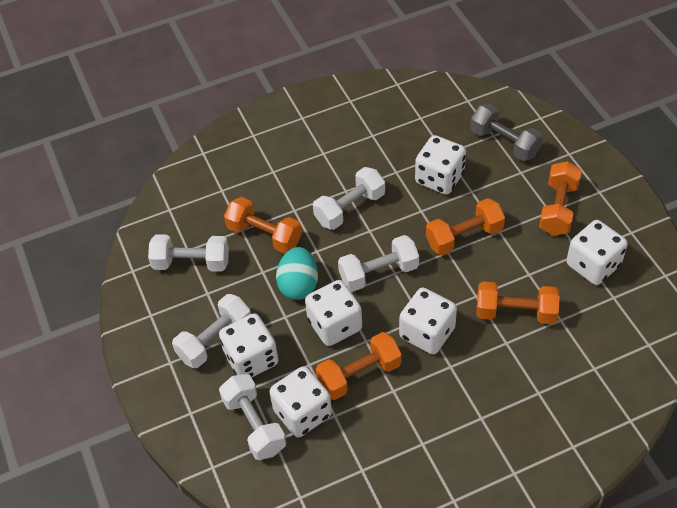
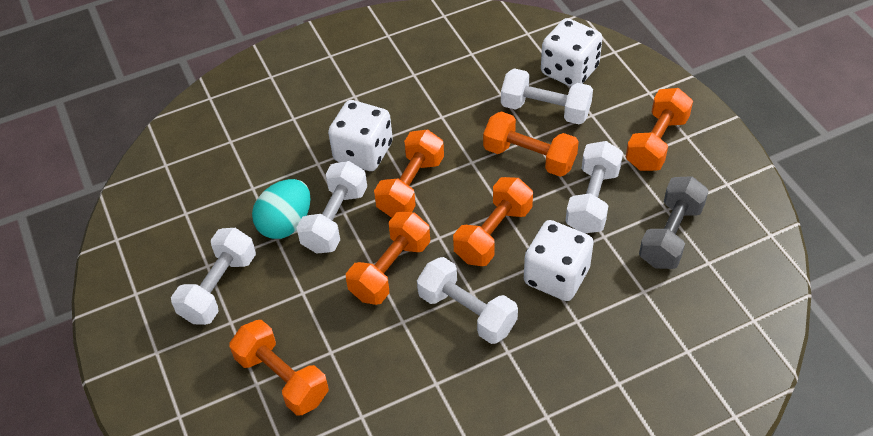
orange dumbbell: 5 -> 6
white dice: 6 -> 3

